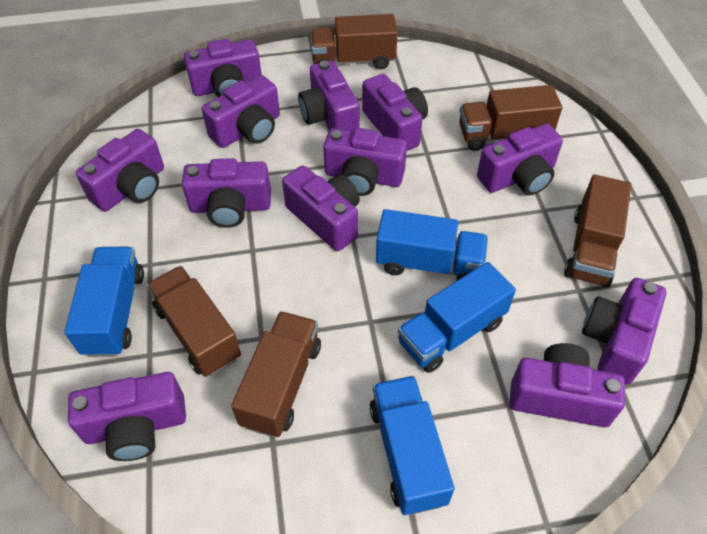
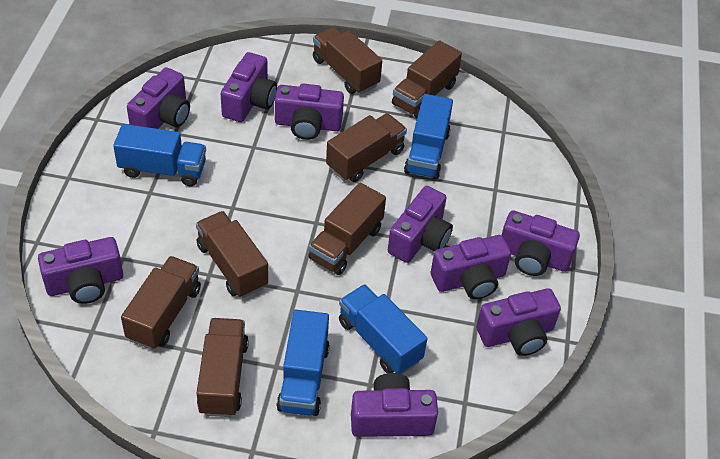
brown truck: 5 -> 7
purple camera: 12 -> 9

